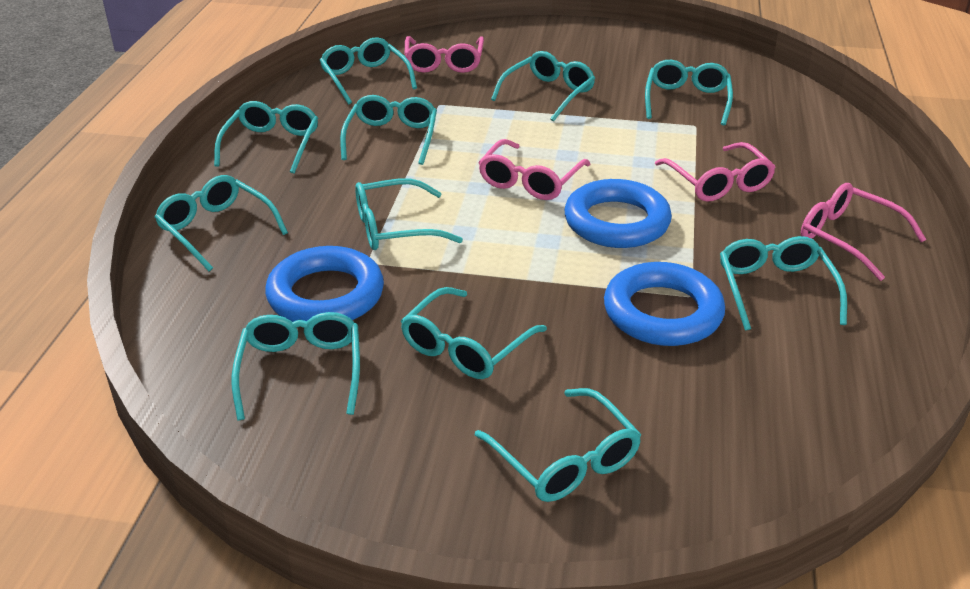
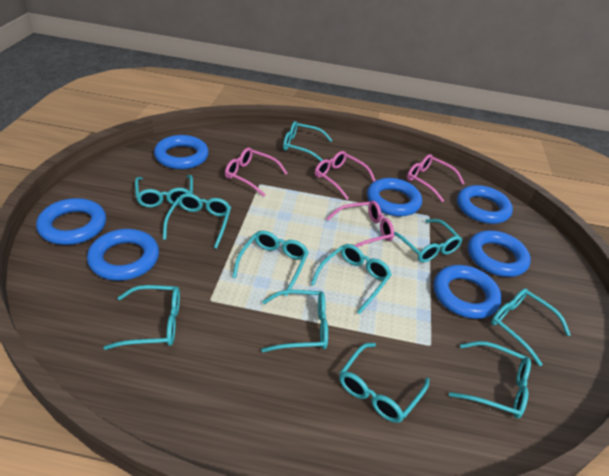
blue ring: 3 -> 7

